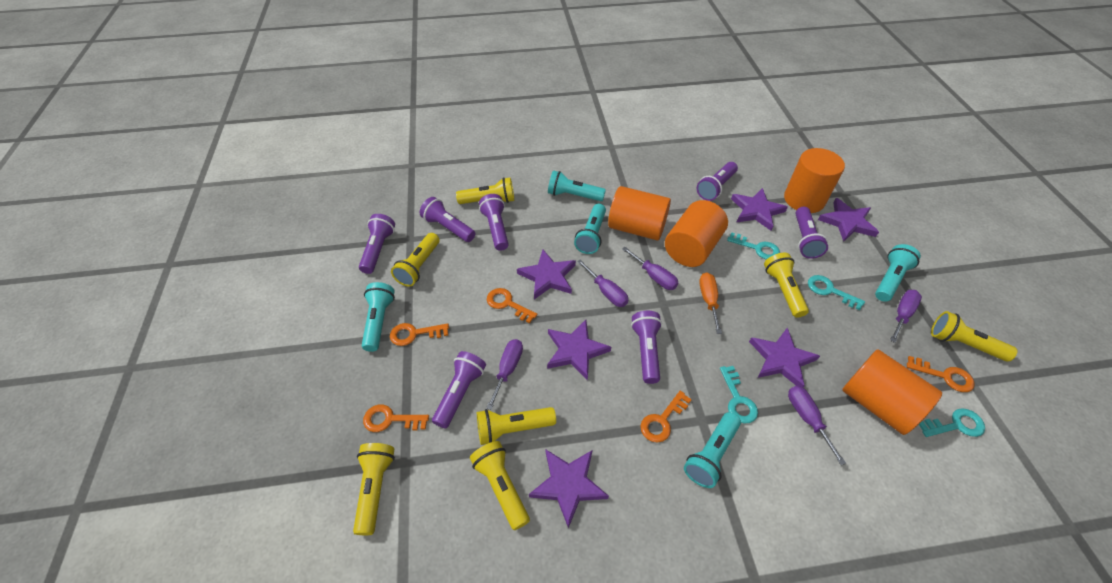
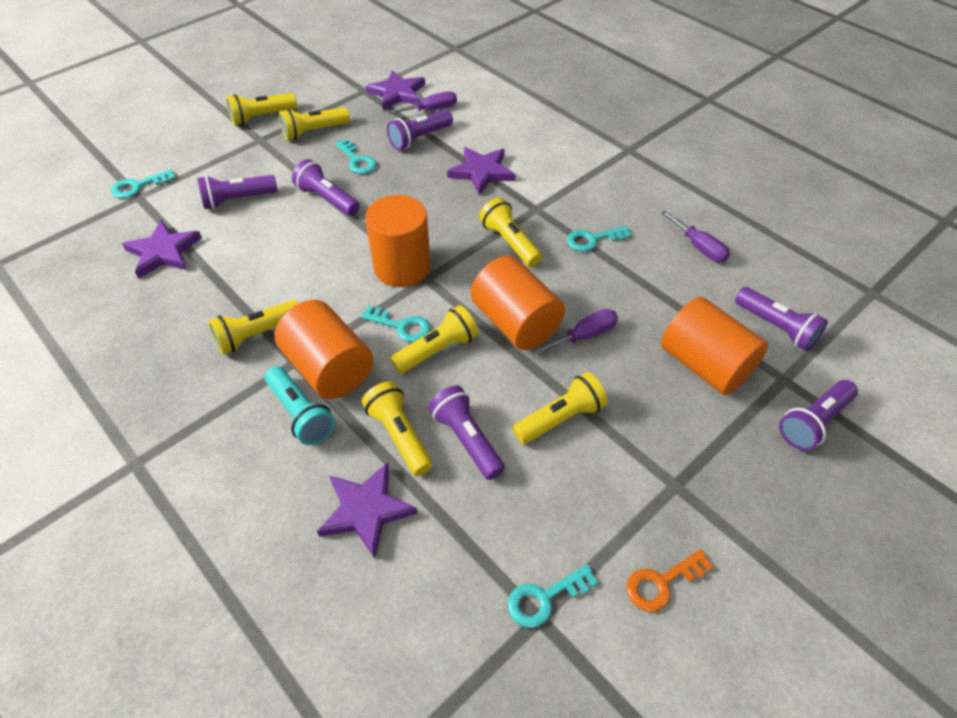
orange key: 5 -> 1
orange screwdriver: 1 -> 0
purple flashlight: 7 -> 6
purple screwdriver: 5 -> 3
purple star: 6 -> 4
turquoise flashlight: 5 -> 1
turquoise key: 4 -> 5

